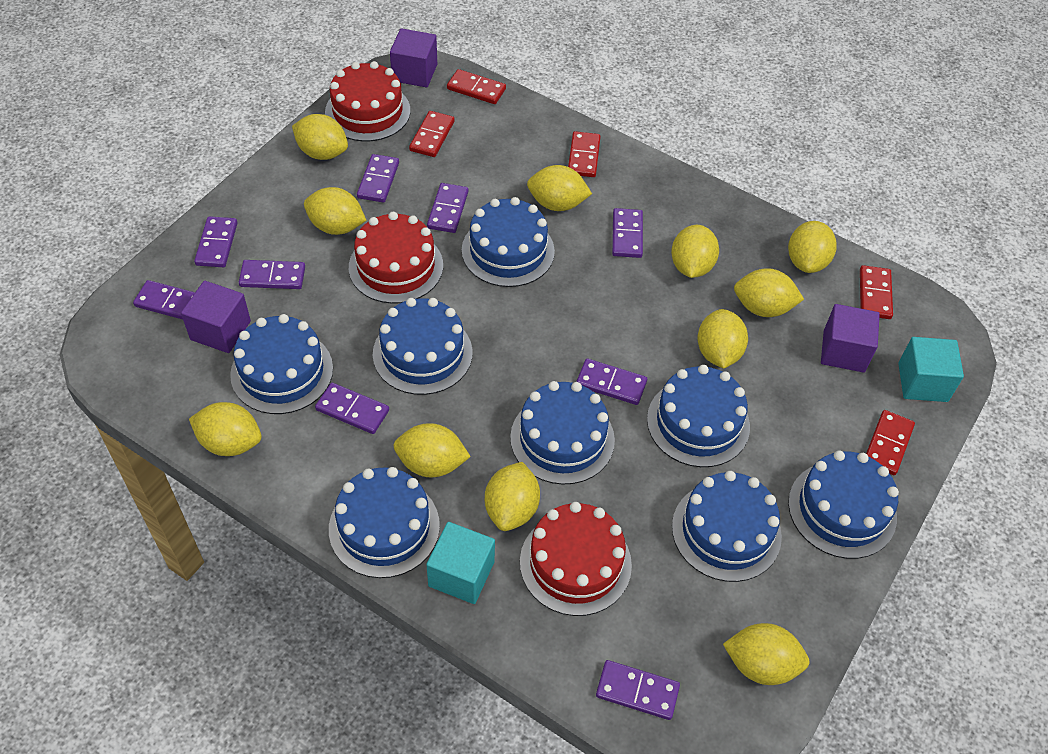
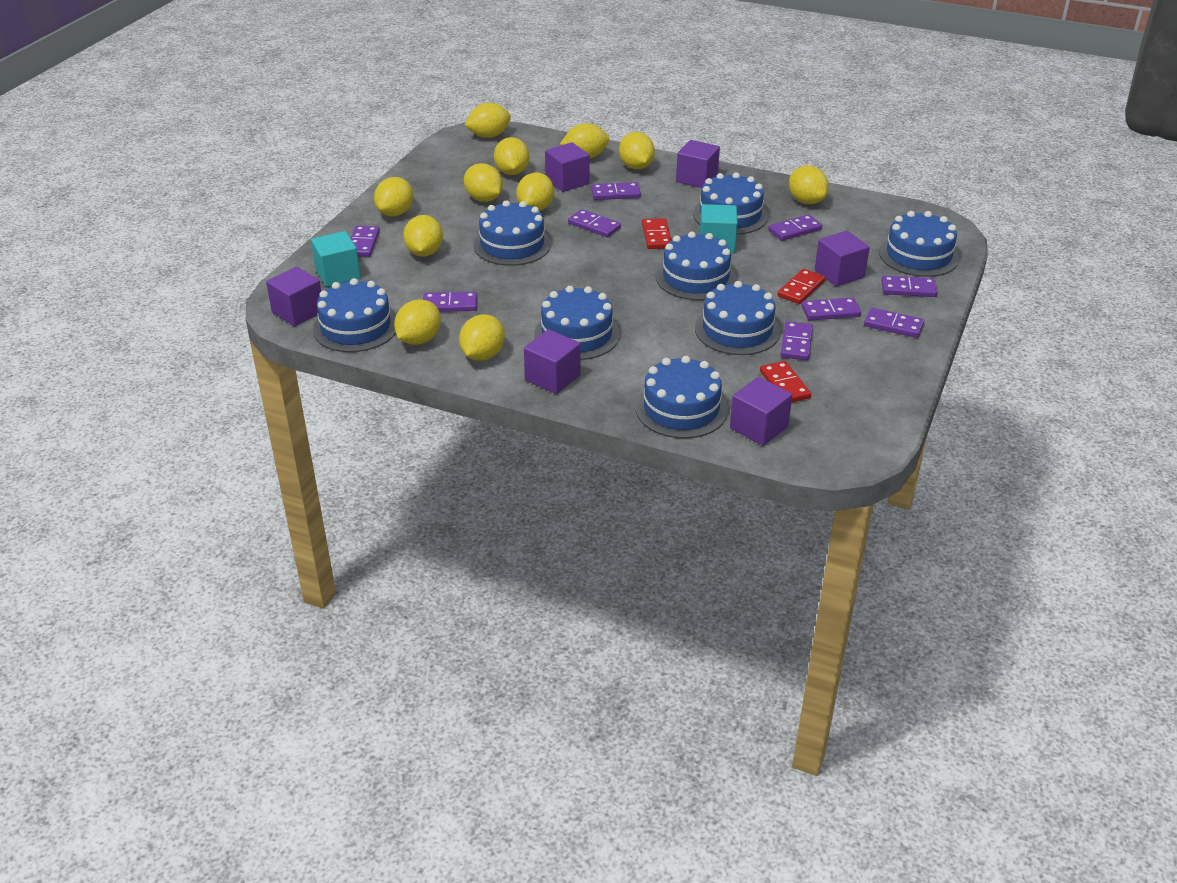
purple cube: 3 -> 6
red cake: 3 -> 0
red domino: 5 -> 3

